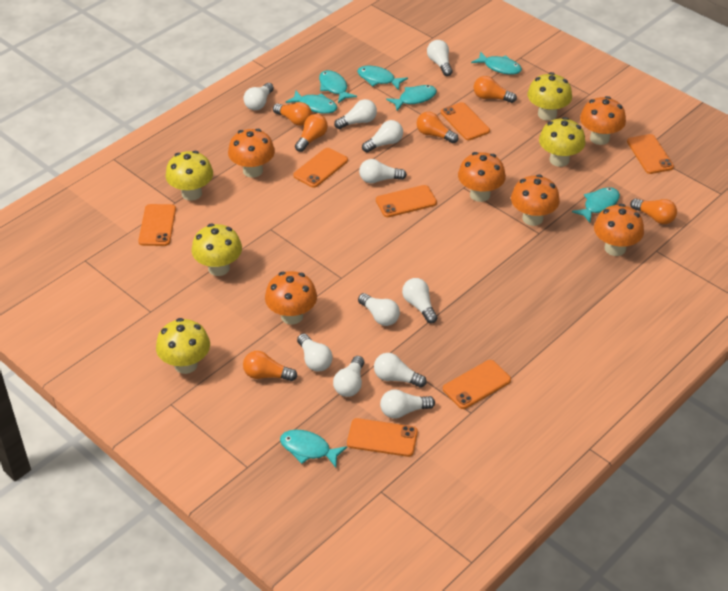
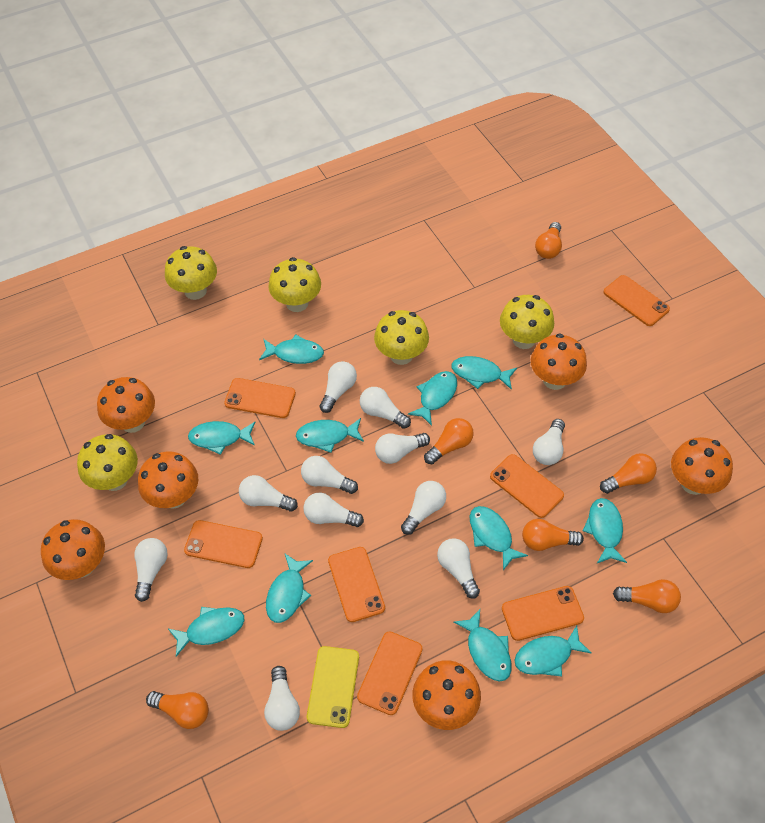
turquoise fish: 7 -> 11
yellow phone: 0 -> 1

